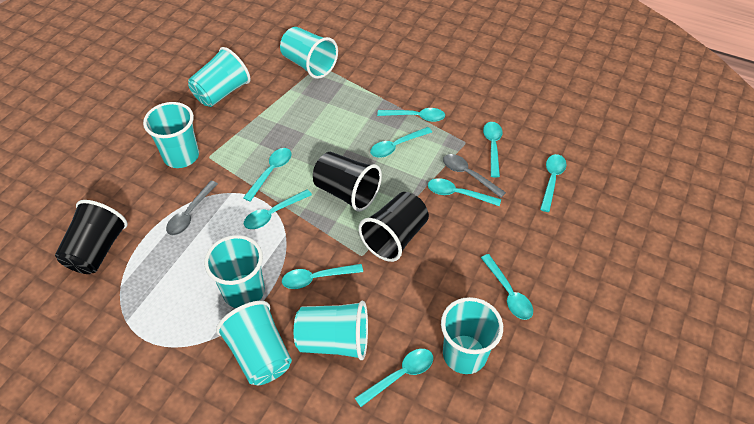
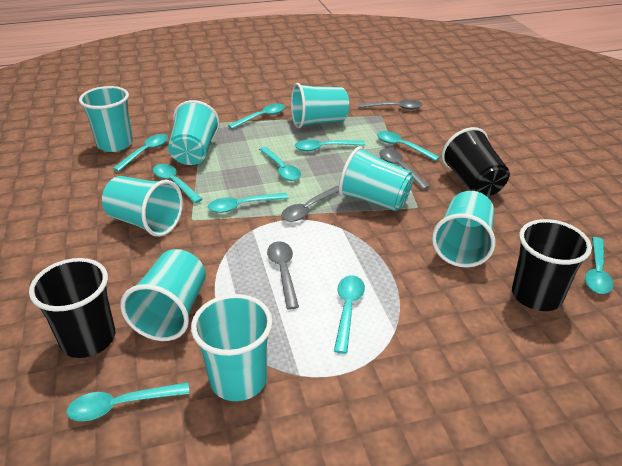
grey spoon: 2 -> 4
turquoise cup: 7 -> 8

